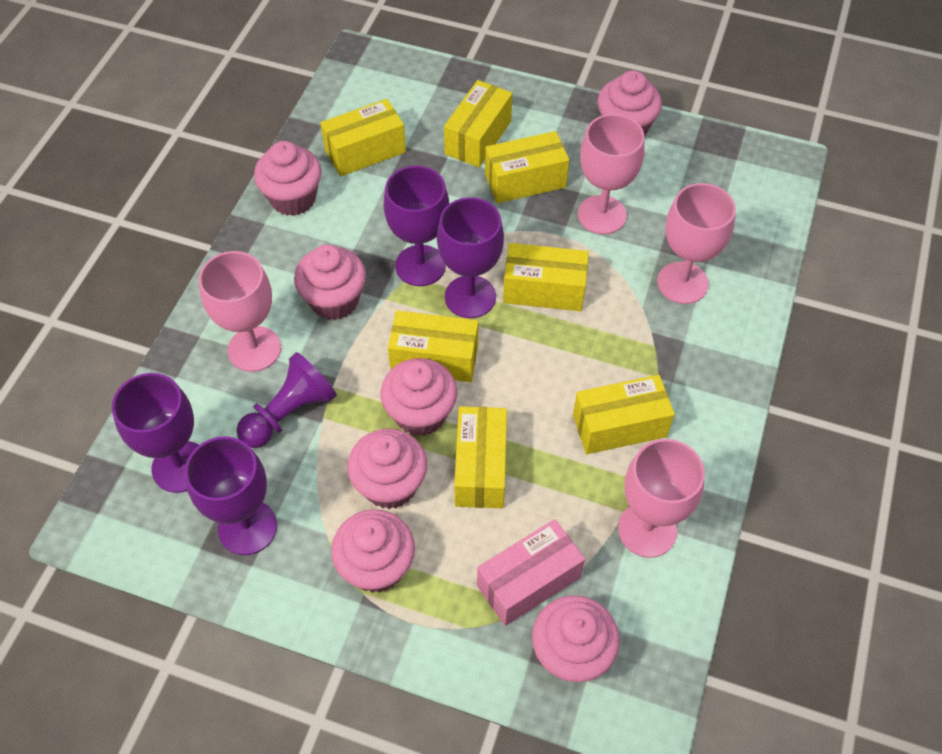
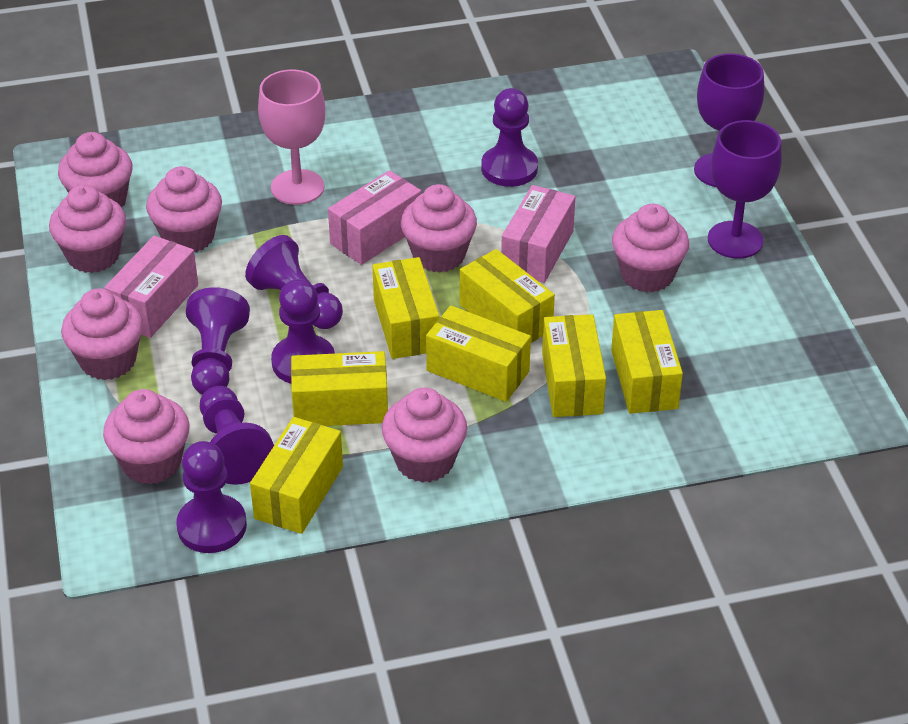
pink box: 1 -> 3
pink cupcake: 7 -> 8
pink goblet: 4 -> 1
purple goblet: 4 -> 2
purple pawn: 1 -> 6

